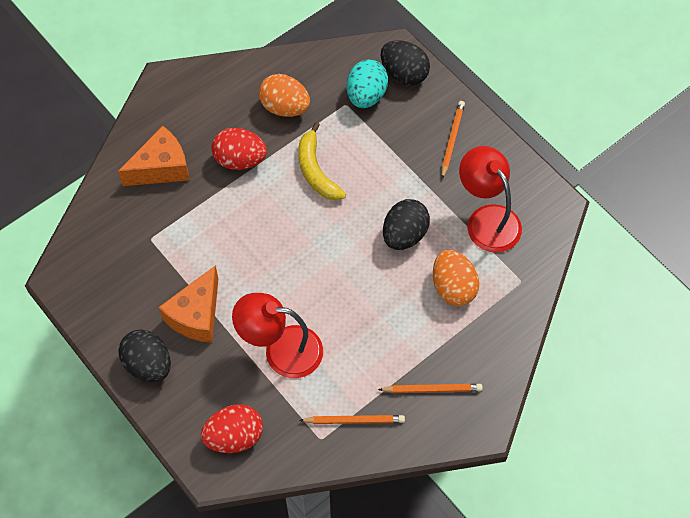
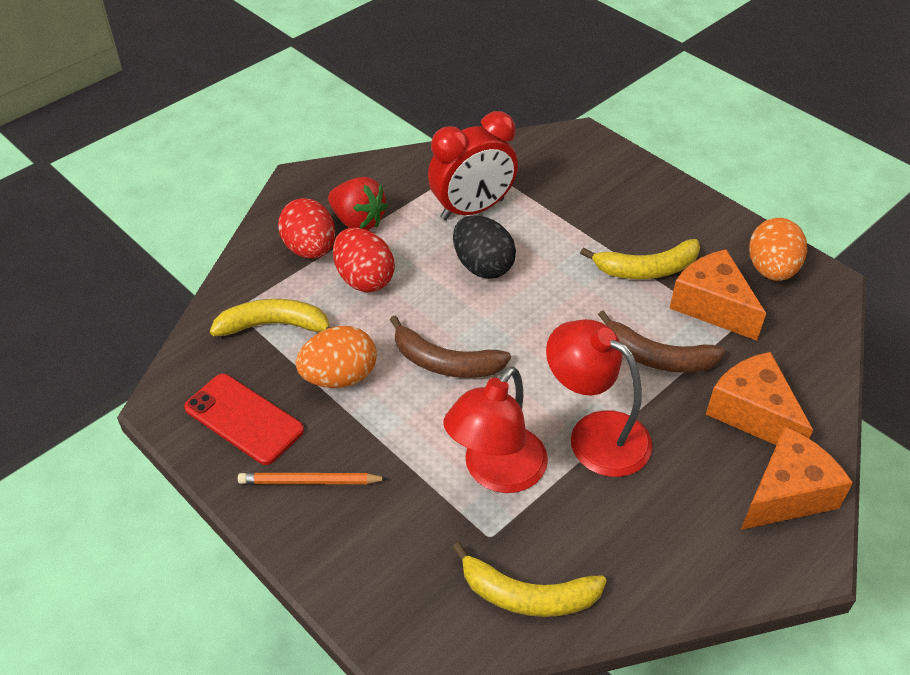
black egg: 3 -> 1
brown banana: 0 -> 2
orange cheese: 2 -> 3
orange pencil: 3 -> 1
red clock: 0 -> 1
red phone: 0 -> 1
red strawberry: 0 -> 1
turquoise egg: 1 -> 0
yellow banana: 1 -> 3

